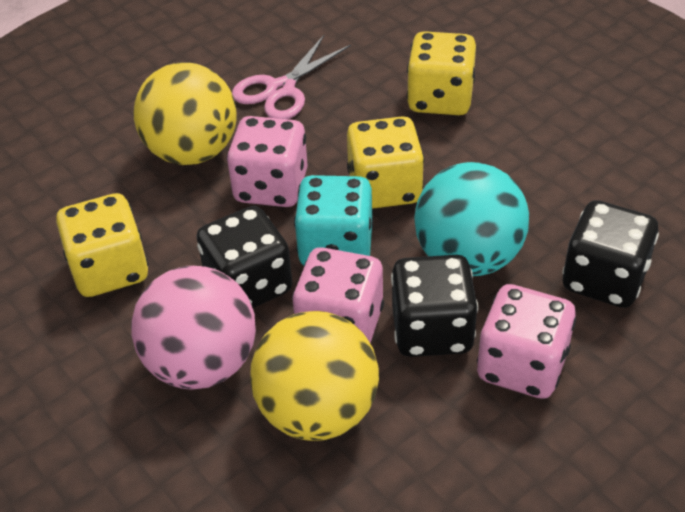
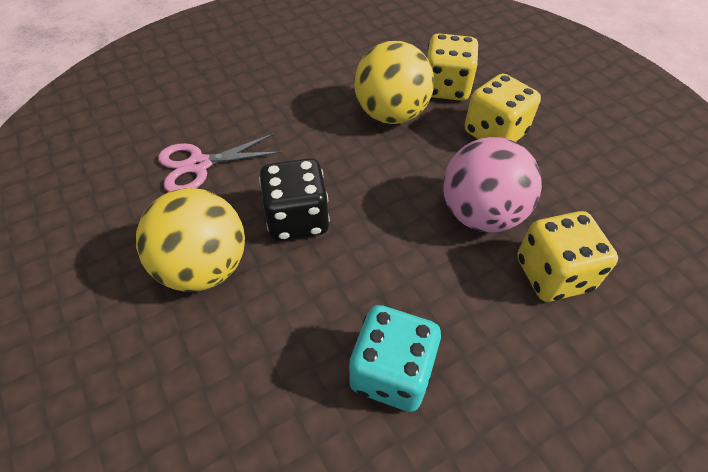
black dice: 3 -> 1
pink dice: 3 -> 0
turquoise ball: 1 -> 0

